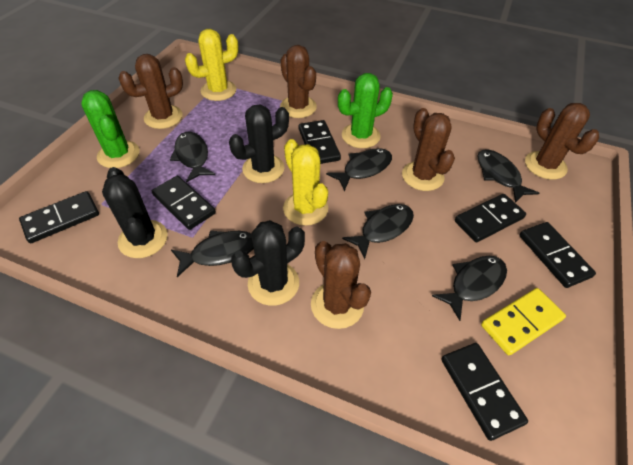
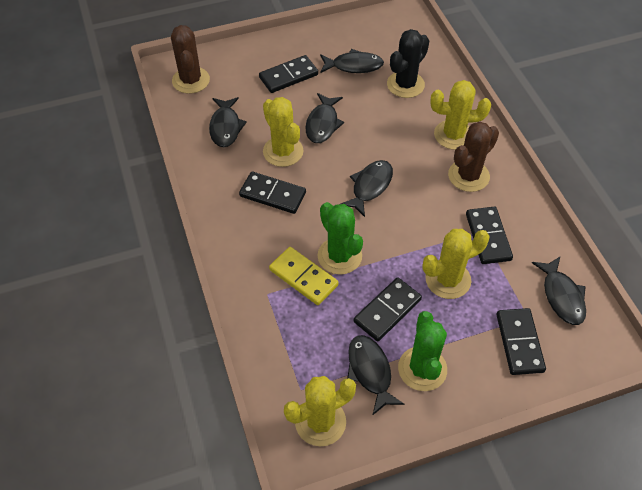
black cactus: 3 -> 1
black domino: 6 -> 5
brown cactus: 5 -> 2
yellow cactus: 2 -> 4

